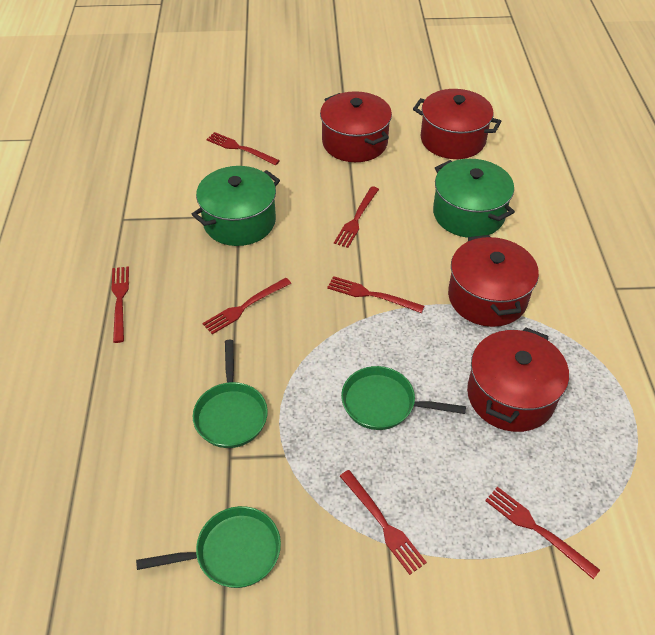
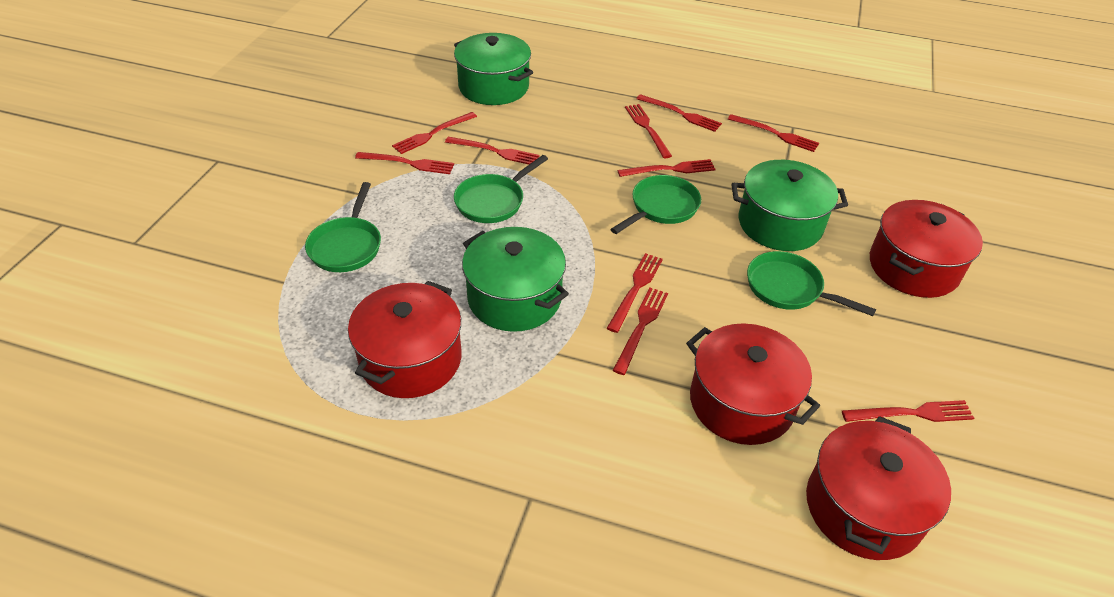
green pan: 3 -> 4
green pot: 2 -> 3
red fork: 7 -> 10

